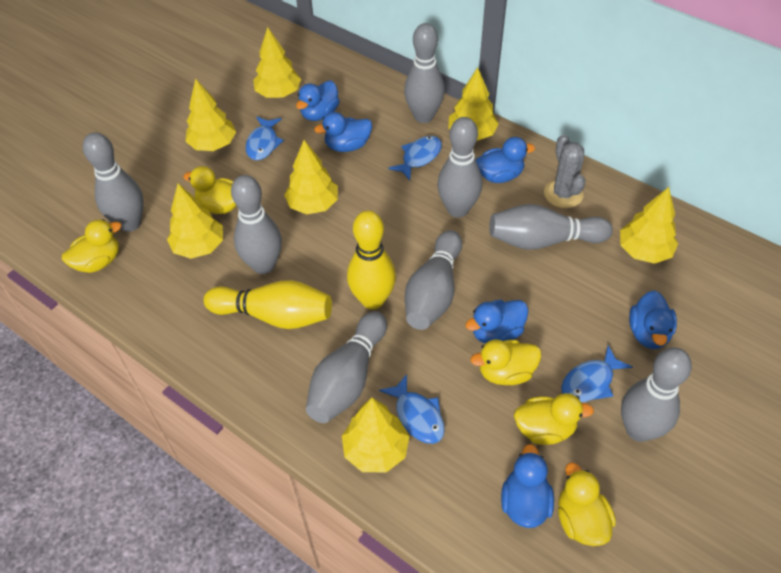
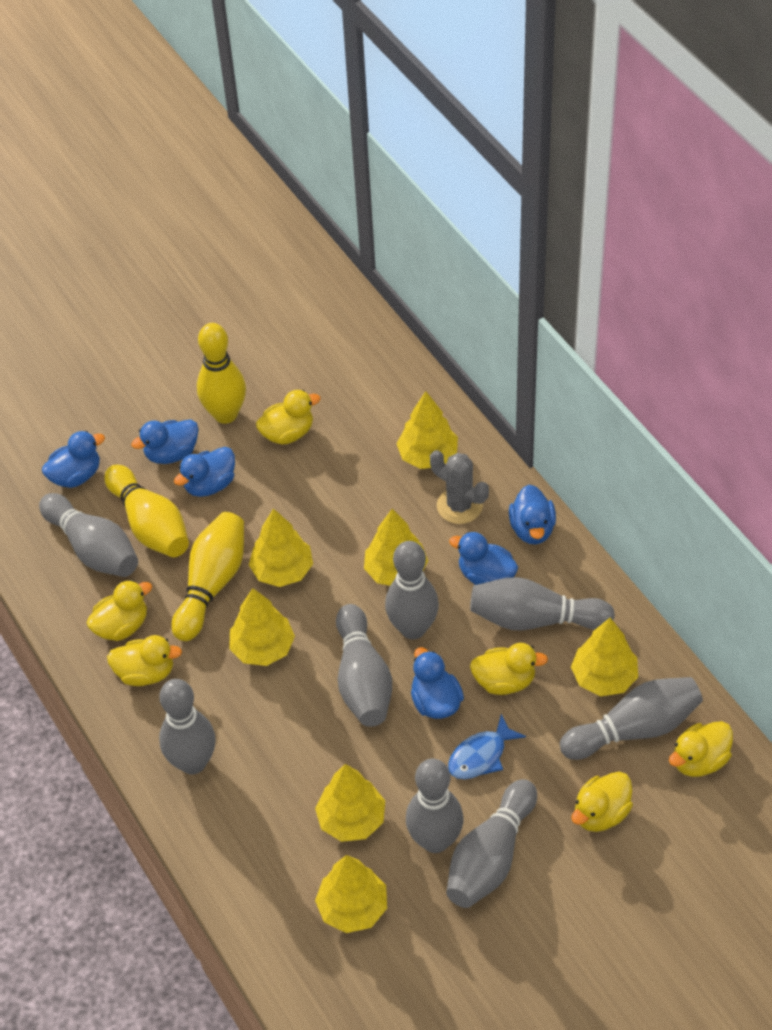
blue fish: 4 -> 1
yellow bowling pin: 2 -> 3
yellow duck: 5 -> 6

